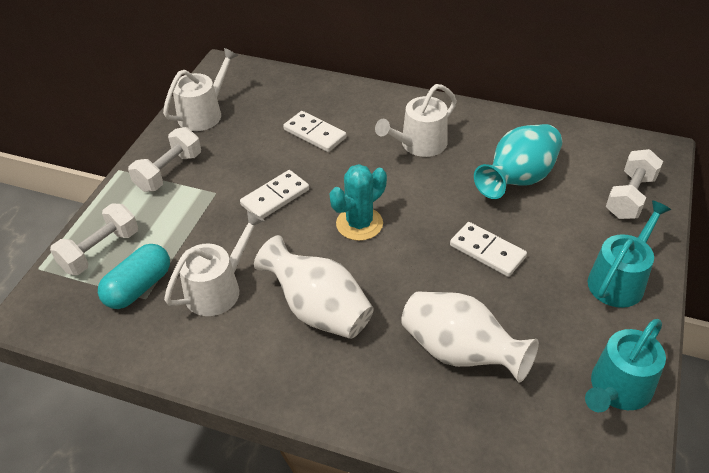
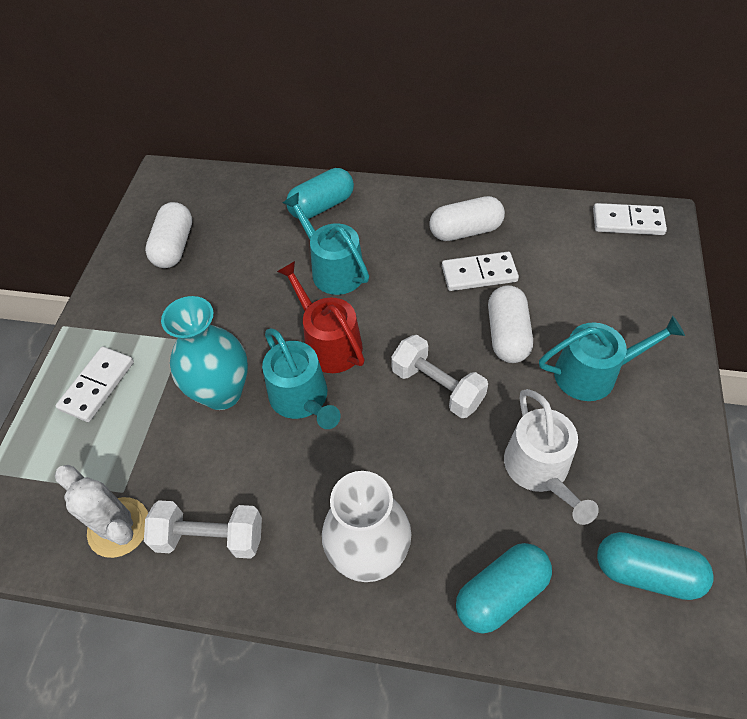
red watering can: 0 -> 1
turquoise cactus: 1 -> 0
turquoise capsule: 1 -> 3
turquoise watering can: 2 -> 3
white cactus: 0 -> 1
white capsule: 0 -> 3
white dumbbell: 3 -> 2
white vase: 2 -> 1
white watering can: 3 -> 1

